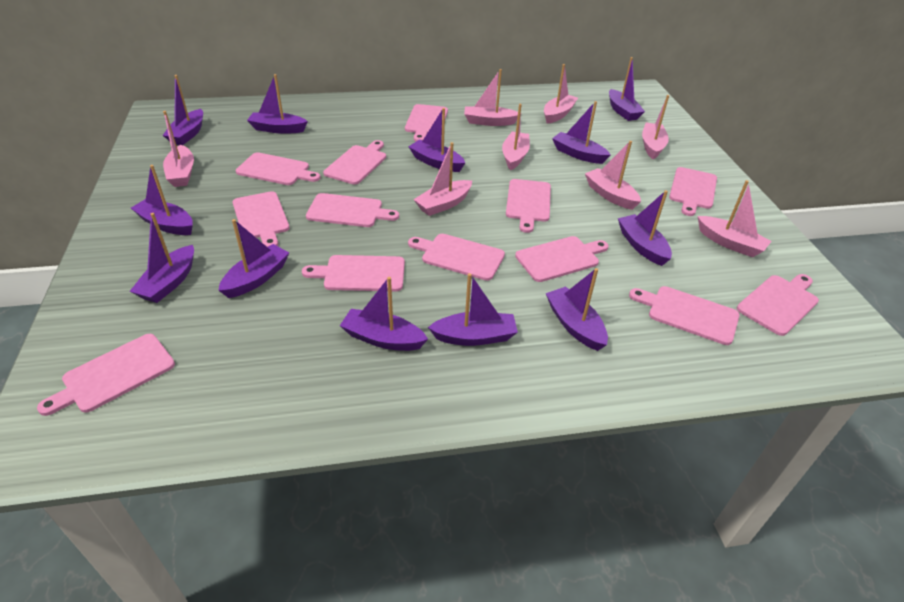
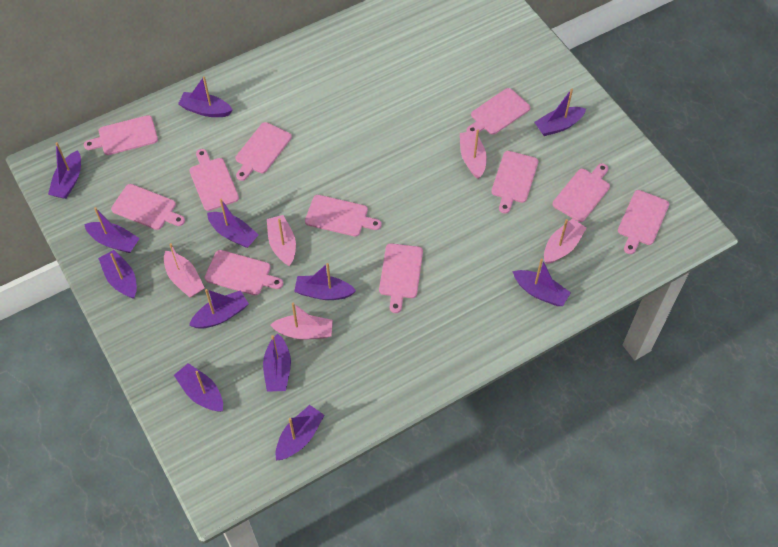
pink boat: 8 -> 5
pink cutting board: 13 -> 11

